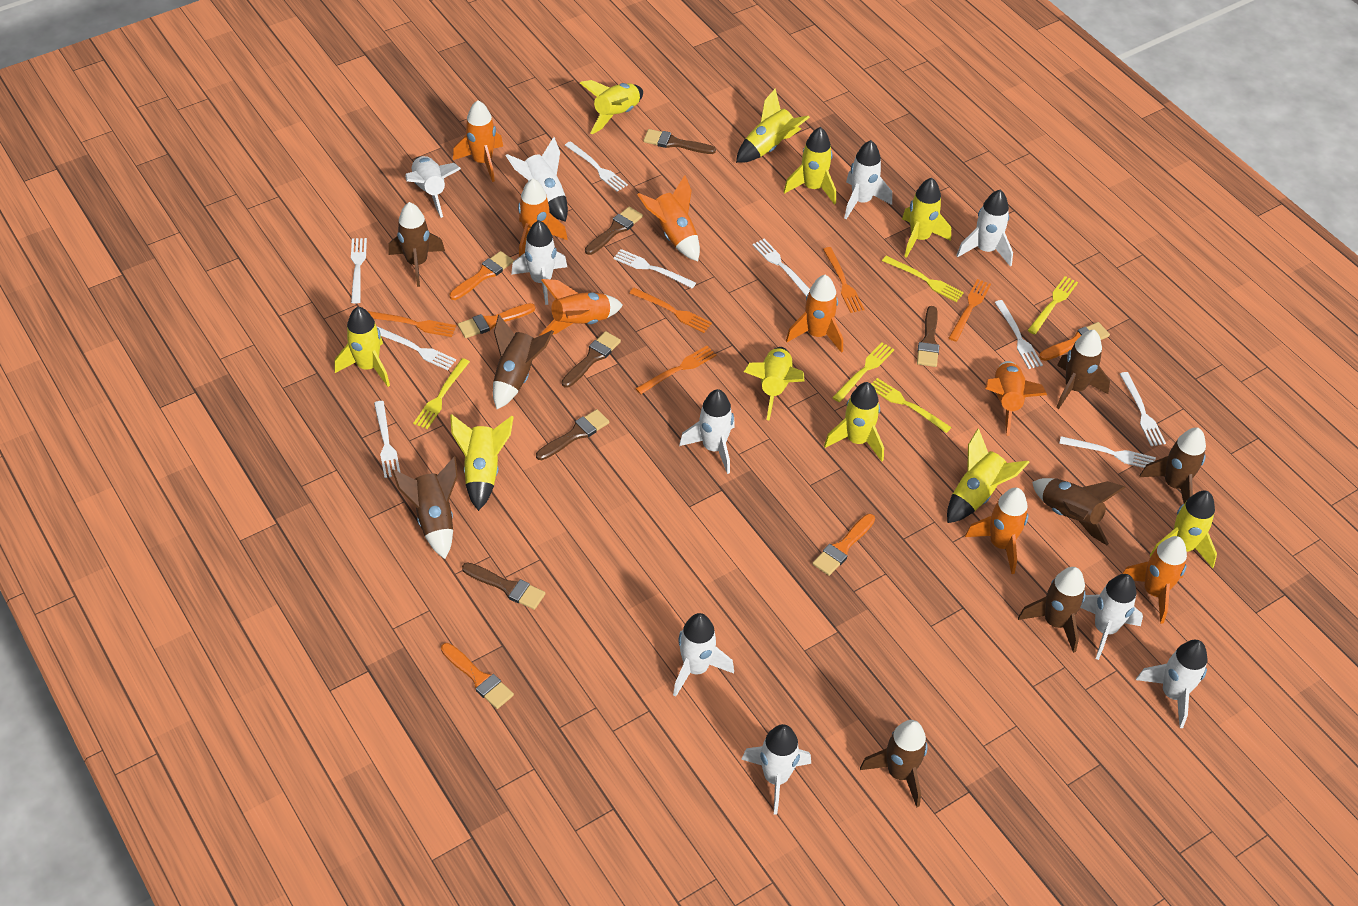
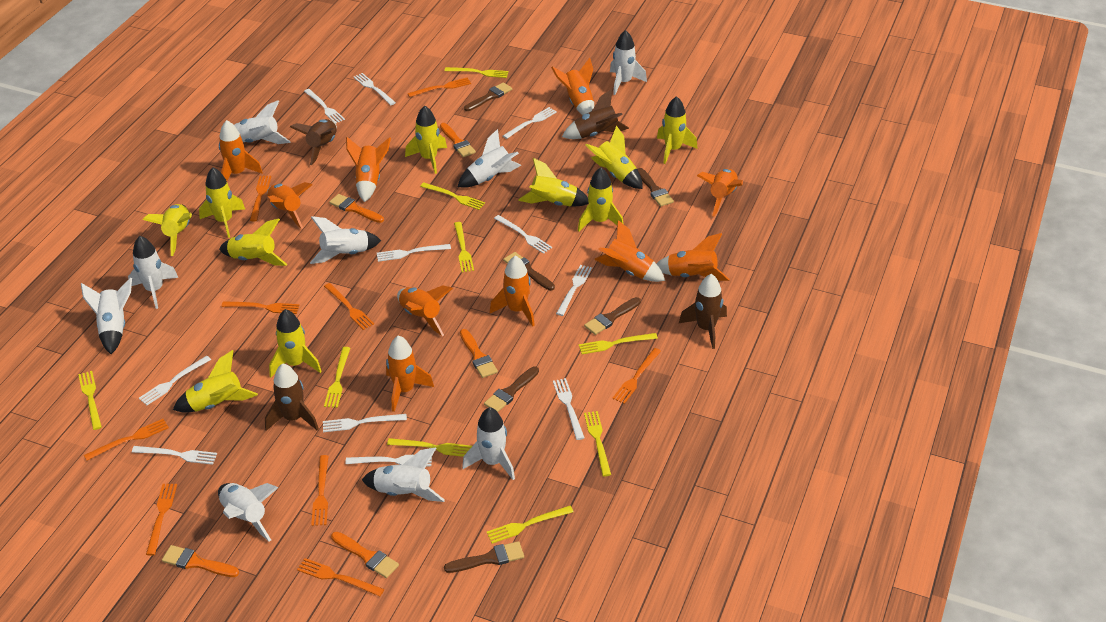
brown rocket: 8 -> 4
orange fork: 5 -> 9
orange rocket: 8 -> 10
white fork: 9 -> 11
white rocket: 10 -> 9
yellow fork: 5 -> 9

